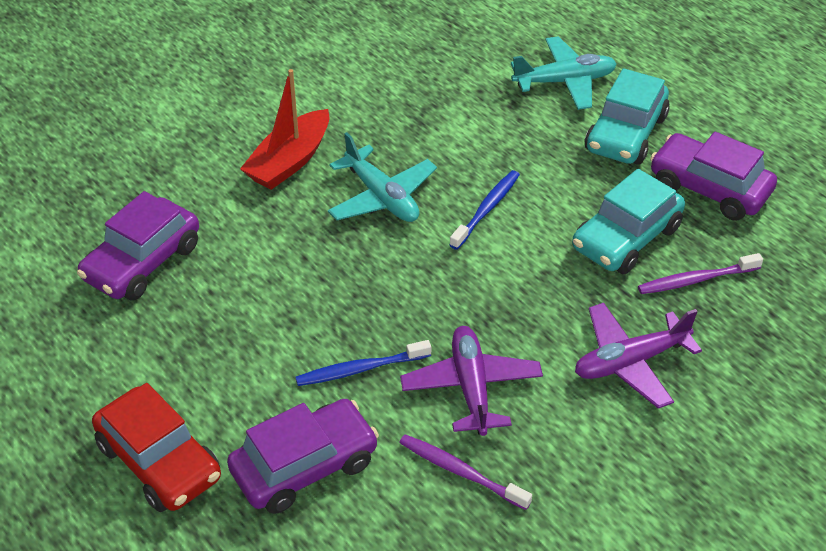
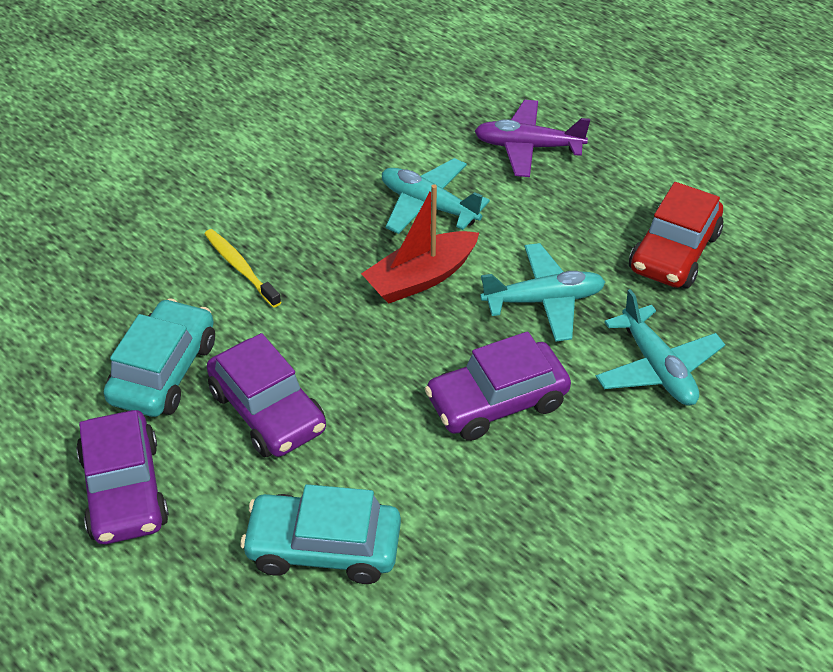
blue toothbrush: 2 -> 0
purple plane: 2 -> 1
purple toothbrush: 2 -> 0
turquoise plane: 2 -> 3
yellow toothbrush: 0 -> 1

